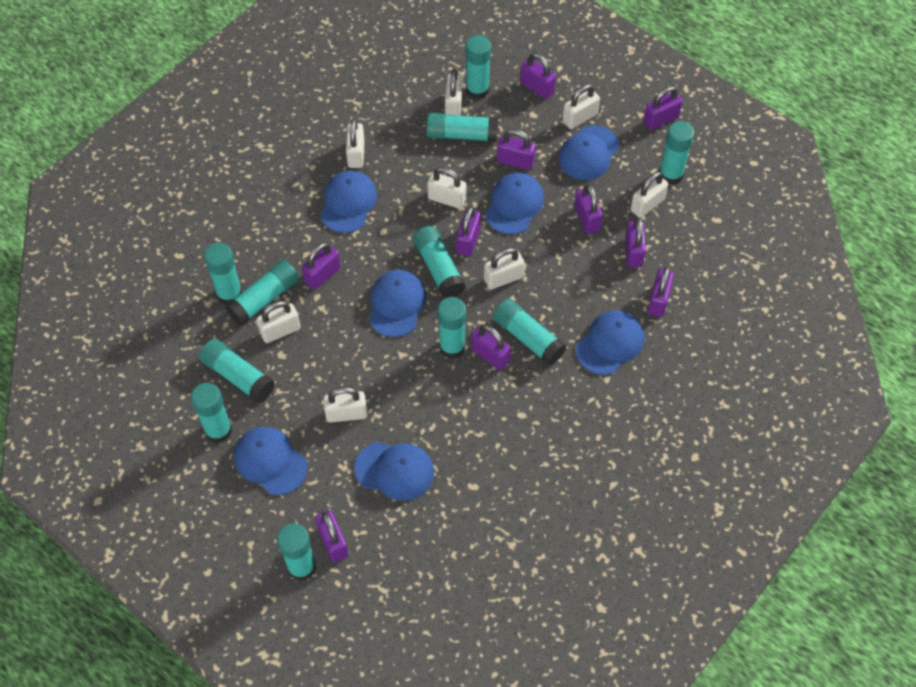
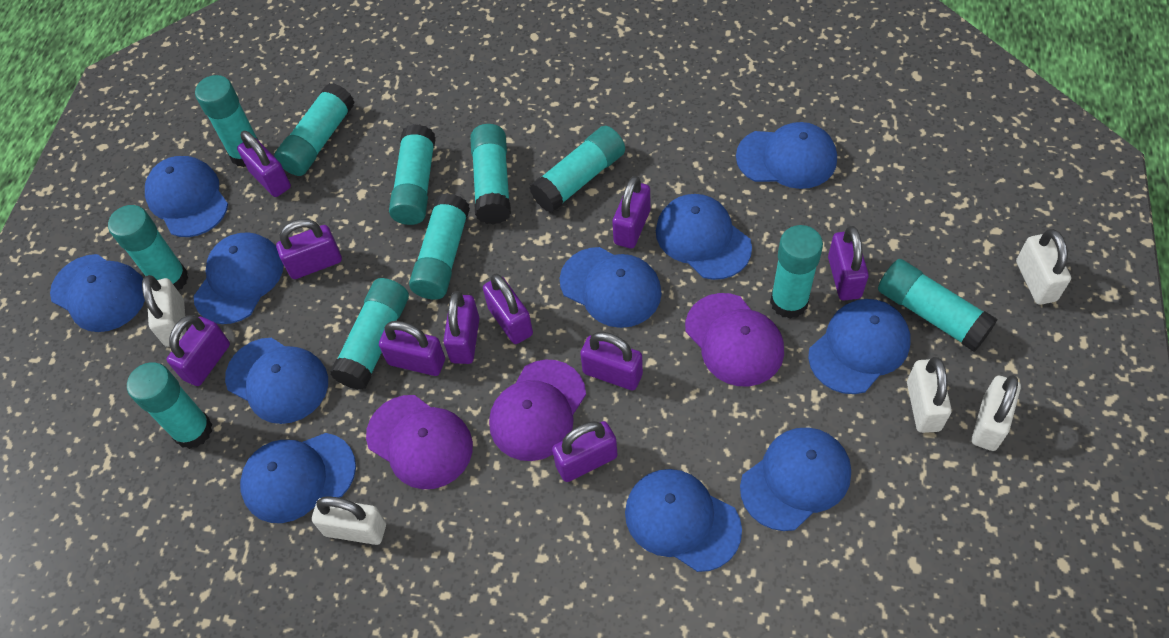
blue cap: 7 -> 11
purple cap: 0 -> 3
white padlock: 8 -> 5

